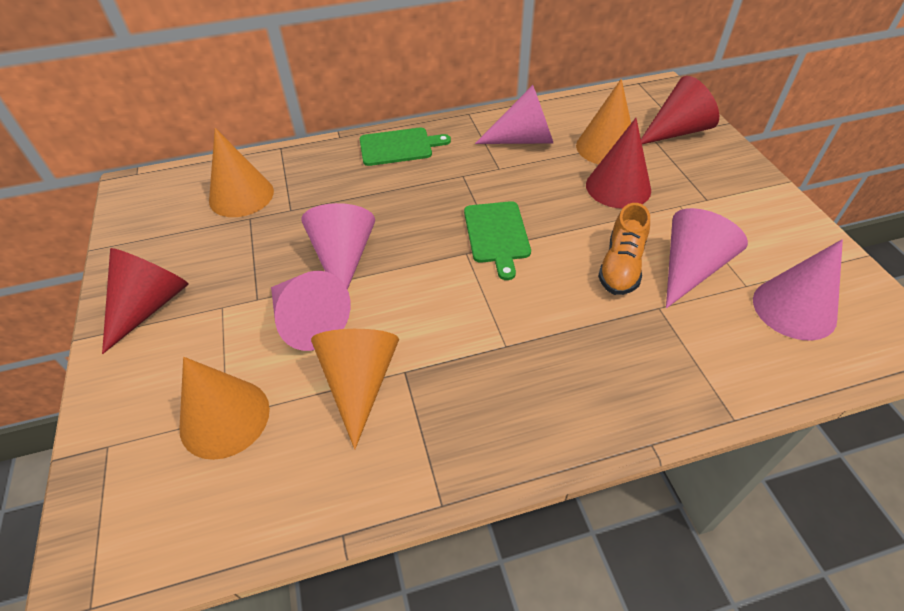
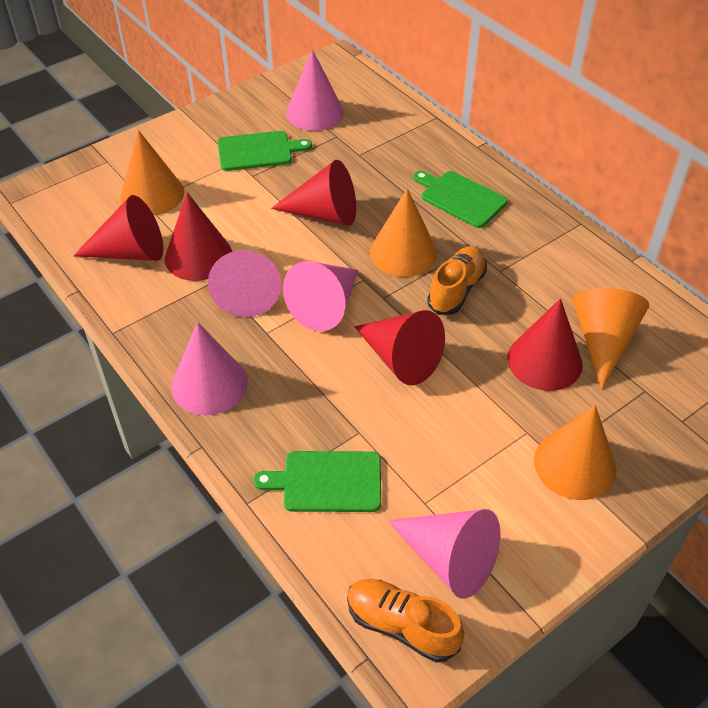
green cutting board: 2 -> 3
orange shoe: 1 -> 2
red cone: 3 -> 5

